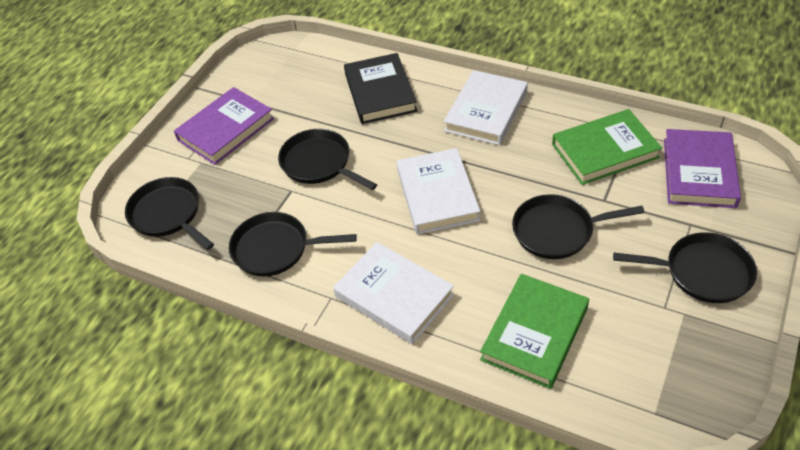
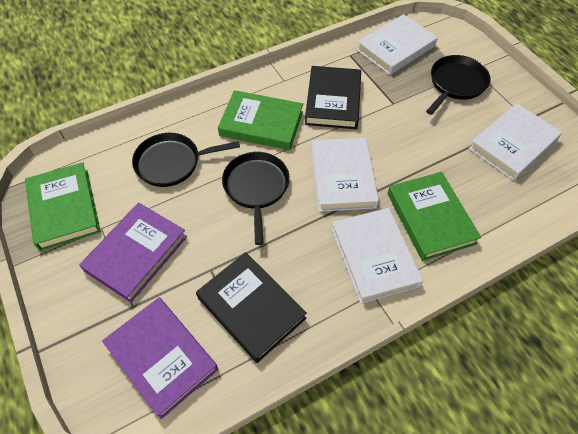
black book: 1 -> 2
black pan: 5 -> 3
green book: 2 -> 3
white book: 3 -> 4

